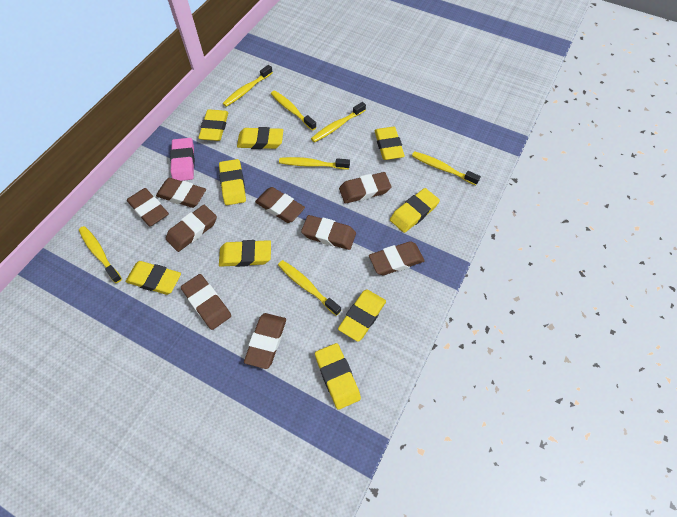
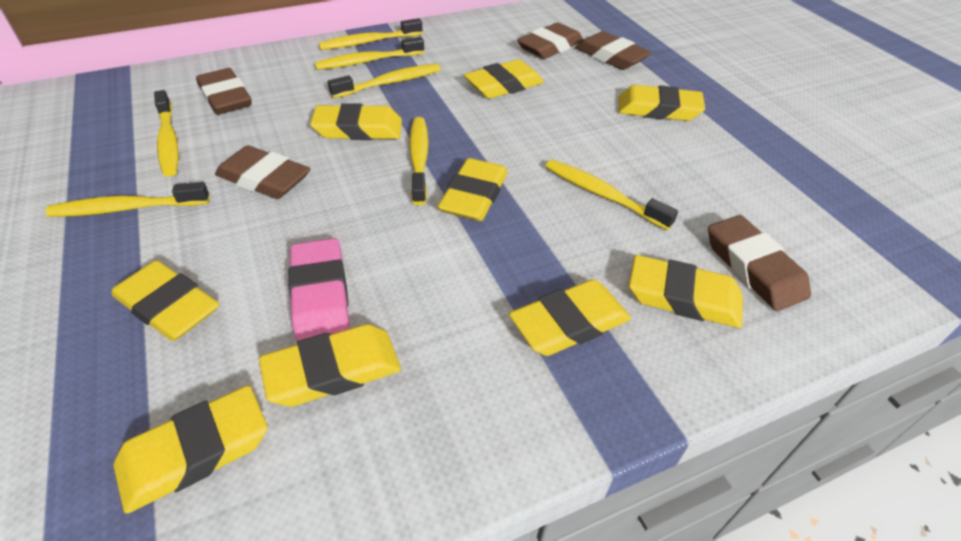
brown eraser: 9 -> 5

